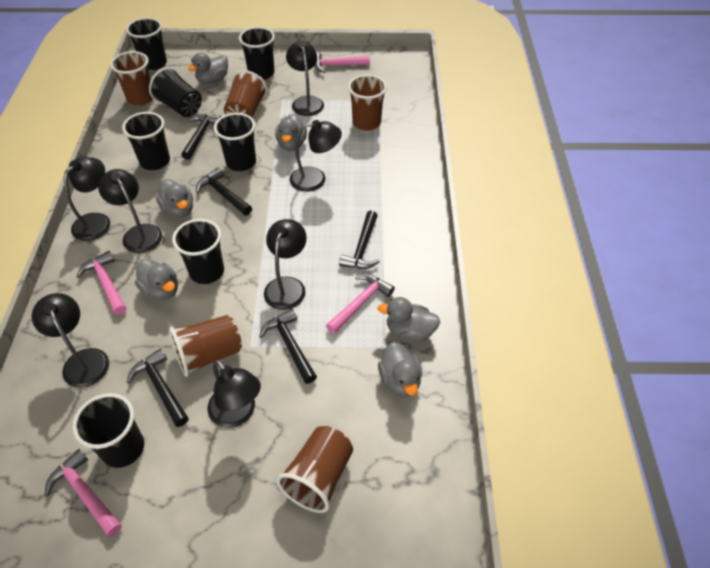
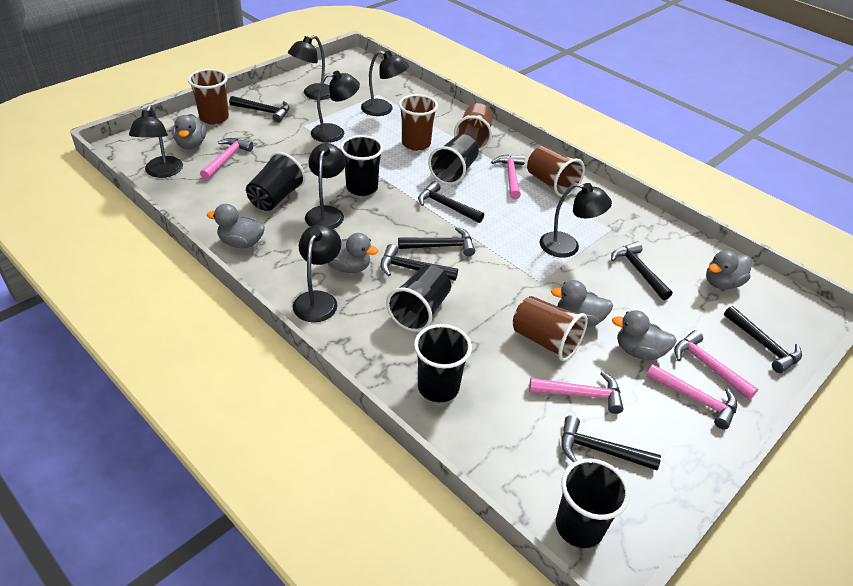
black cup: 7 -> 6
black hammer: 5 -> 7
pink hammer: 4 -> 5

